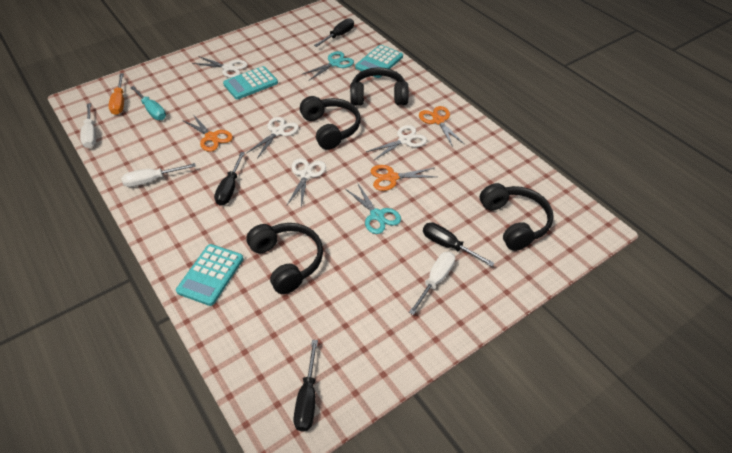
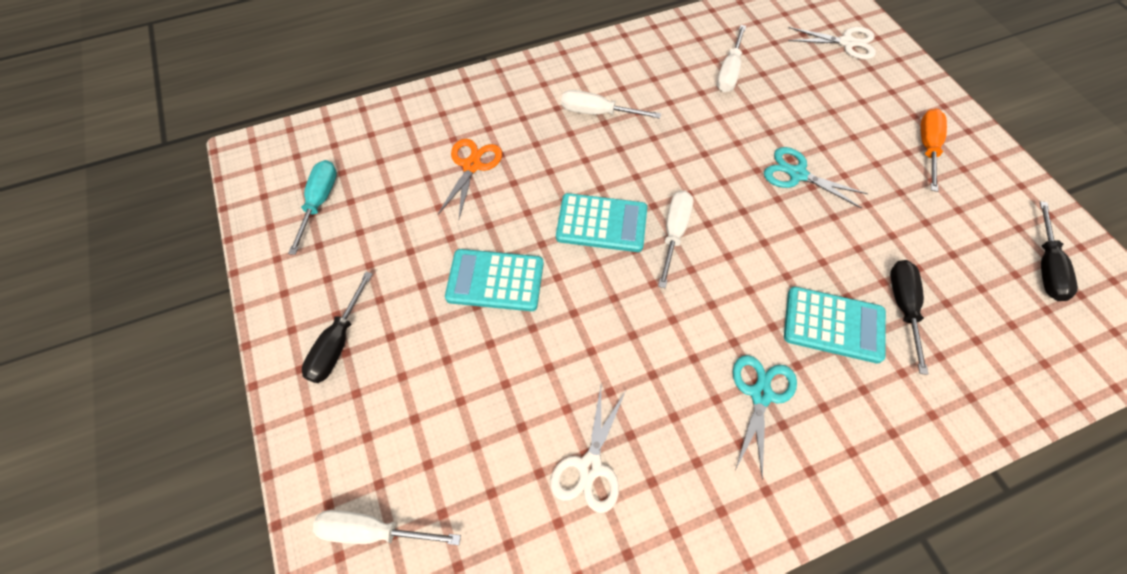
black headphones: 4 -> 0
black screwdriver: 4 -> 3
orange scissors: 3 -> 1
white scissors: 4 -> 2
white screwdriver: 3 -> 4

